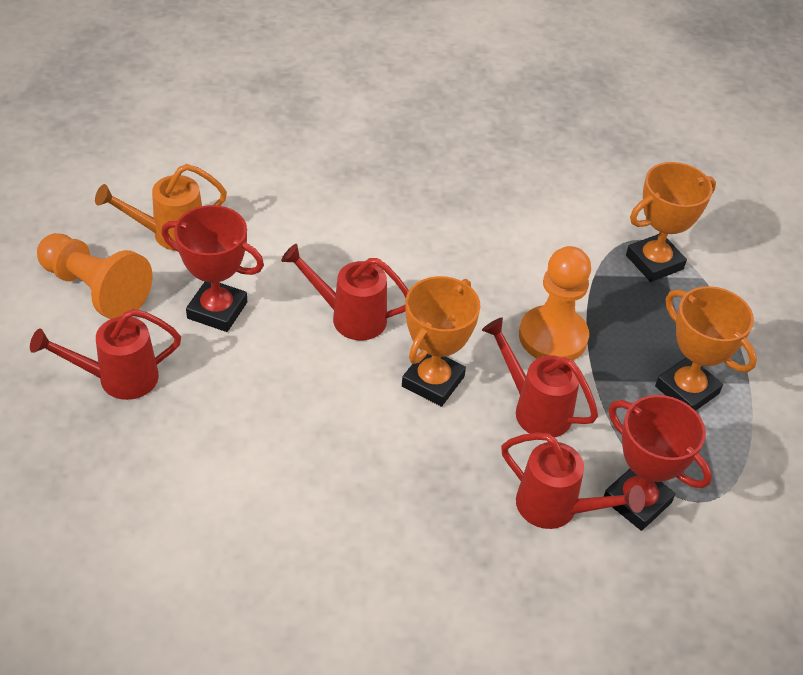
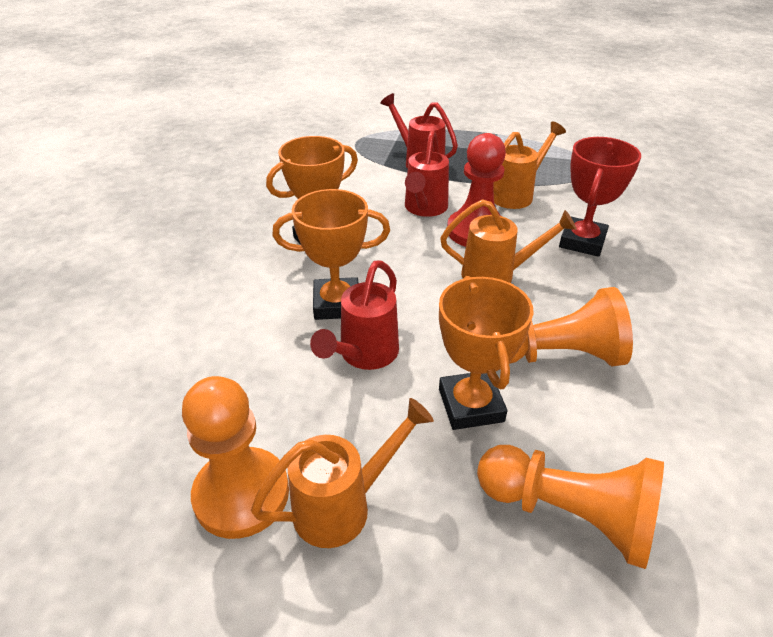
orange pawn: 2 -> 3
orange watering can: 1 -> 3
red pawn: 0 -> 1
red trophy: 2 -> 1
red watering can: 4 -> 3

